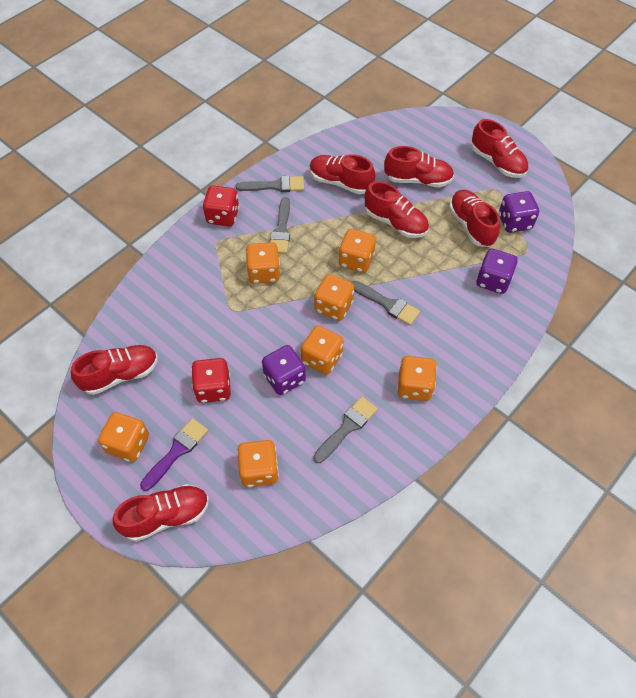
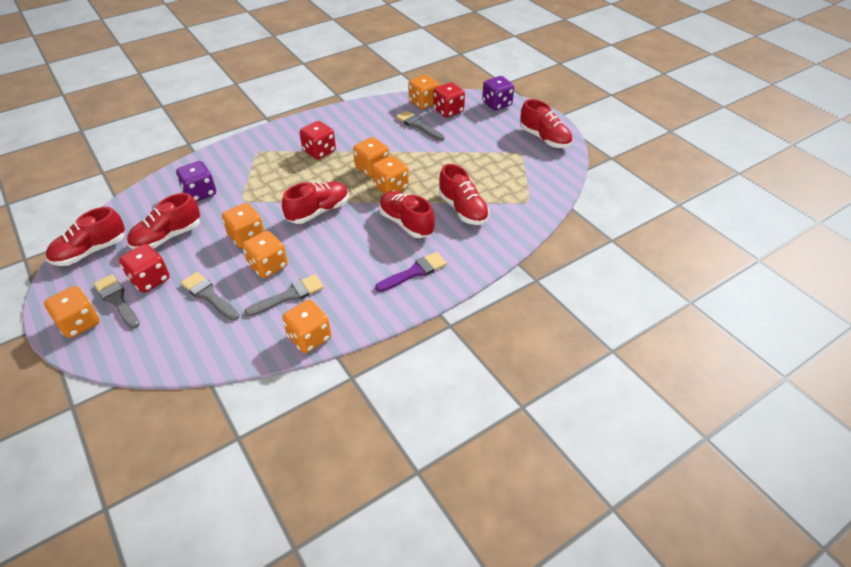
purple dice: 3 -> 2
red dice: 2 -> 3
red shoe: 7 -> 6

